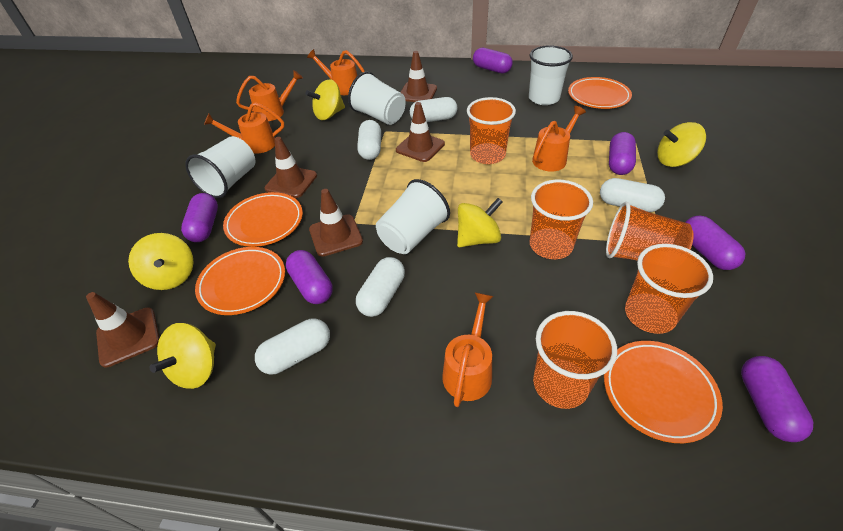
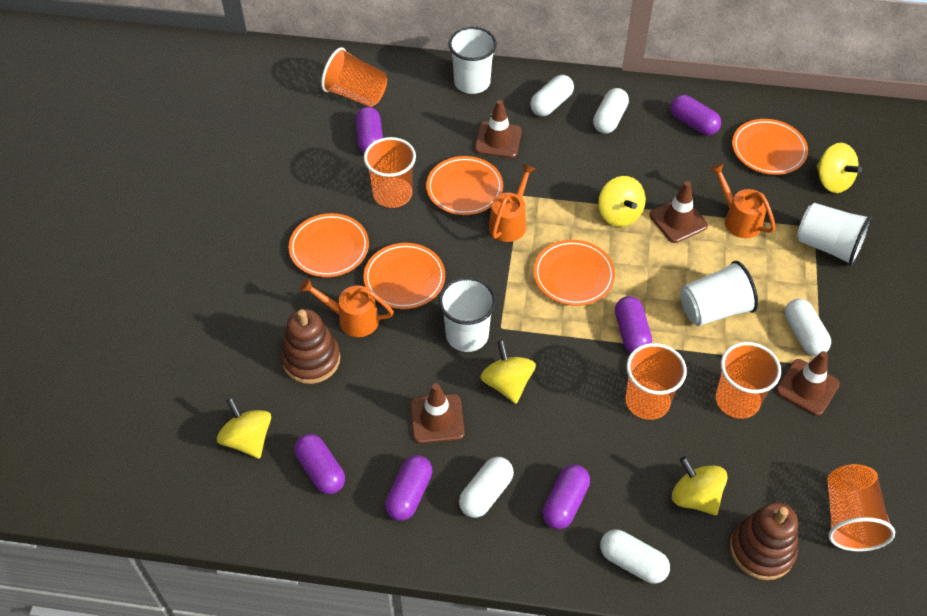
brown stacking toy: 0 -> 2
brown traffic cone: 5 -> 4
orange plate: 4 -> 5
orange watering can: 5 -> 3

